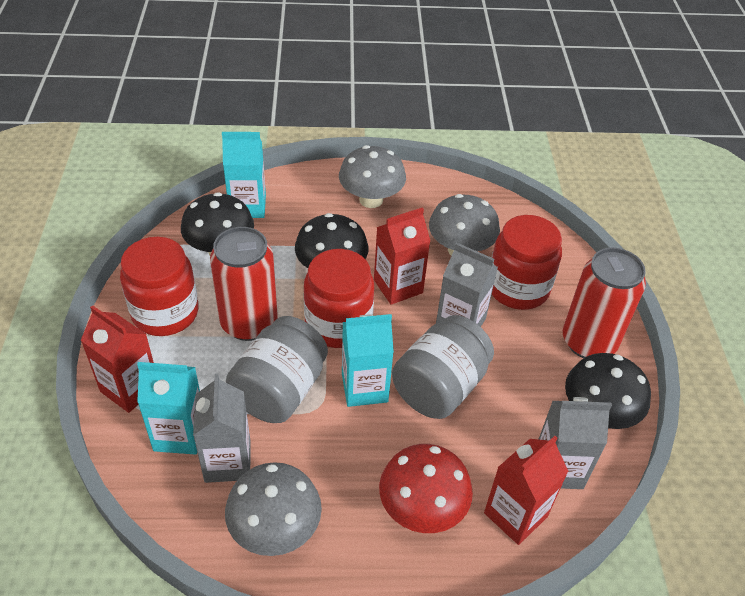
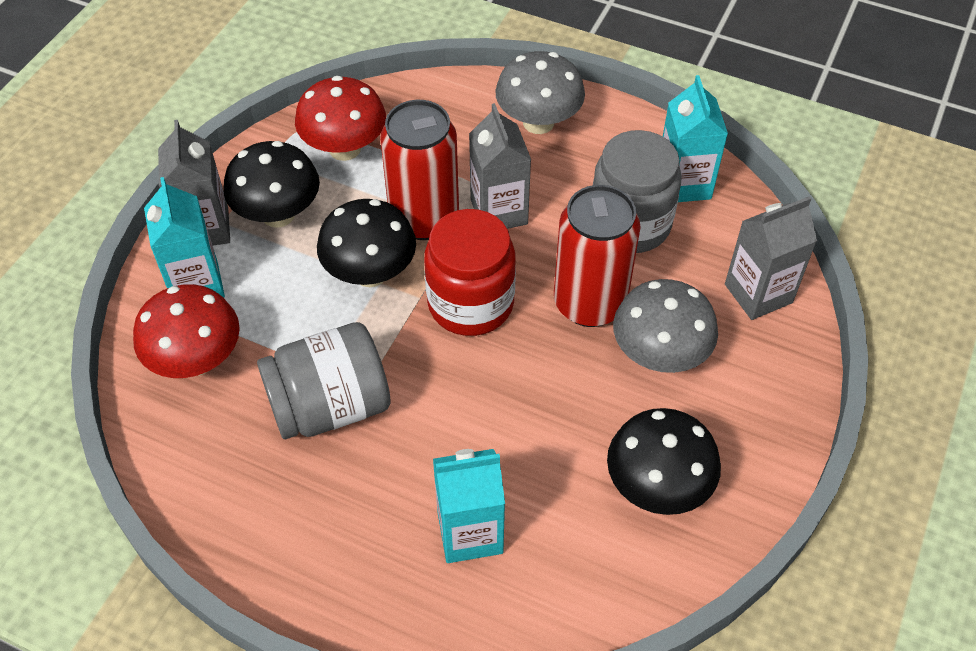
grey mushroom: 3 -> 2
red carton: 3 -> 0
red jar: 3 -> 1
red mushroom: 1 -> 2

